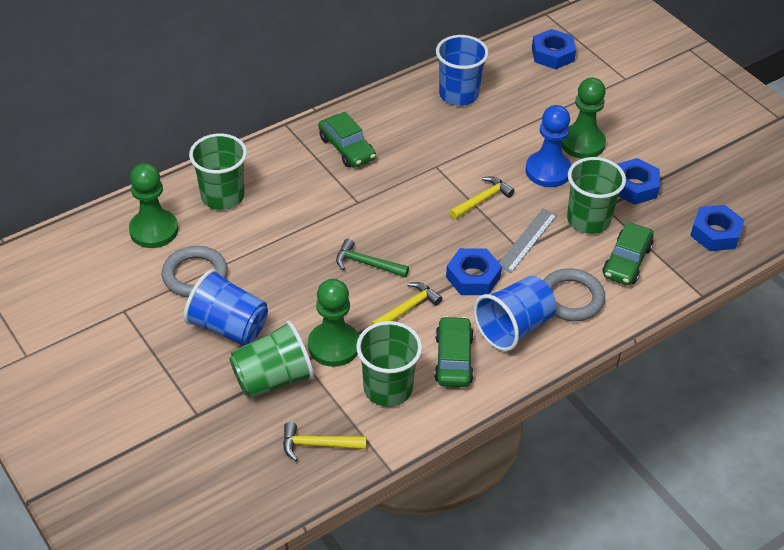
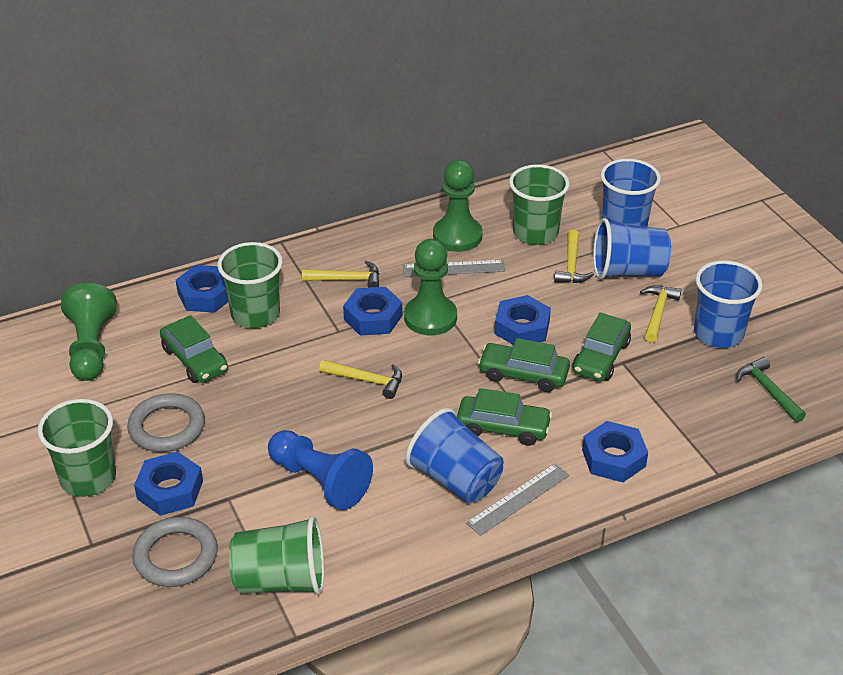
blue cup: 3 -> 4
blue nut: 4 -> 5
green car: 3 -> 4
grey ruler: 1 -> 2
yellow hammer: 3 -> 4

